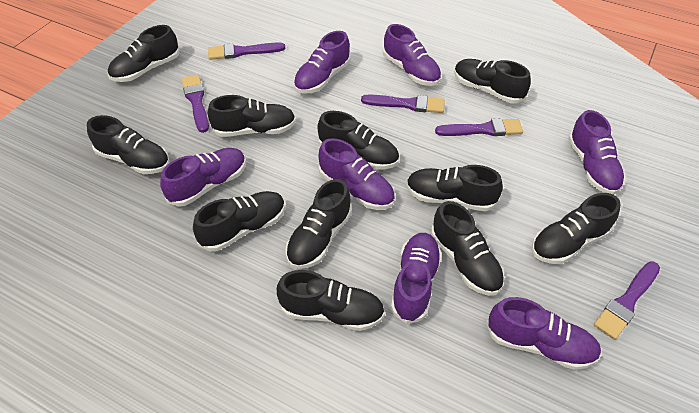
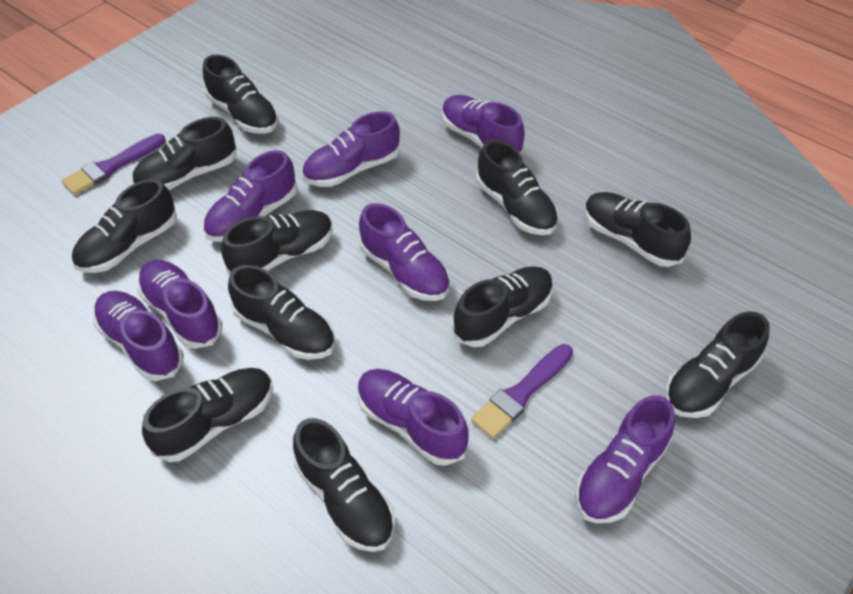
purple brush: 5 -> 2
purple shoe: 7 -> 8

